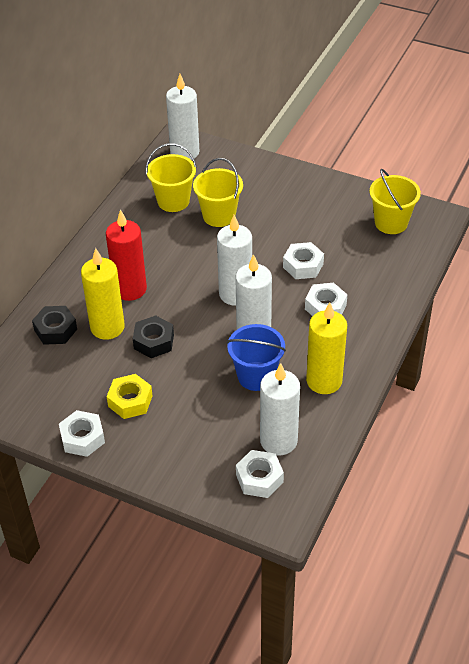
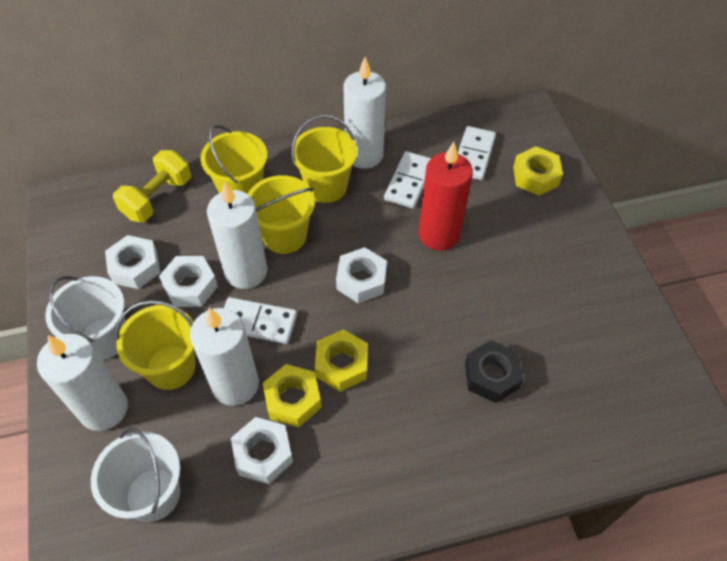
black nut: 2 -> 1
blue bucket: 1 -> 0
white bucket: 0 -> 2
white domino: 0 -> 3
yellow bucket: 3 -> 4
yellow candle: 2 -> 0
yellow dumbbell: 0 -> 1
yellow nut: 1 -> 3

